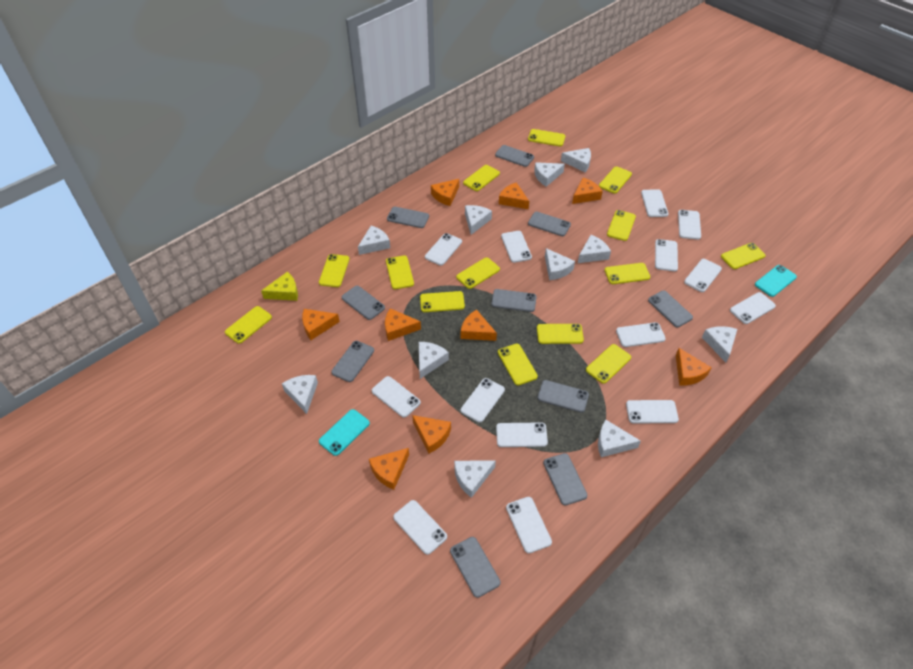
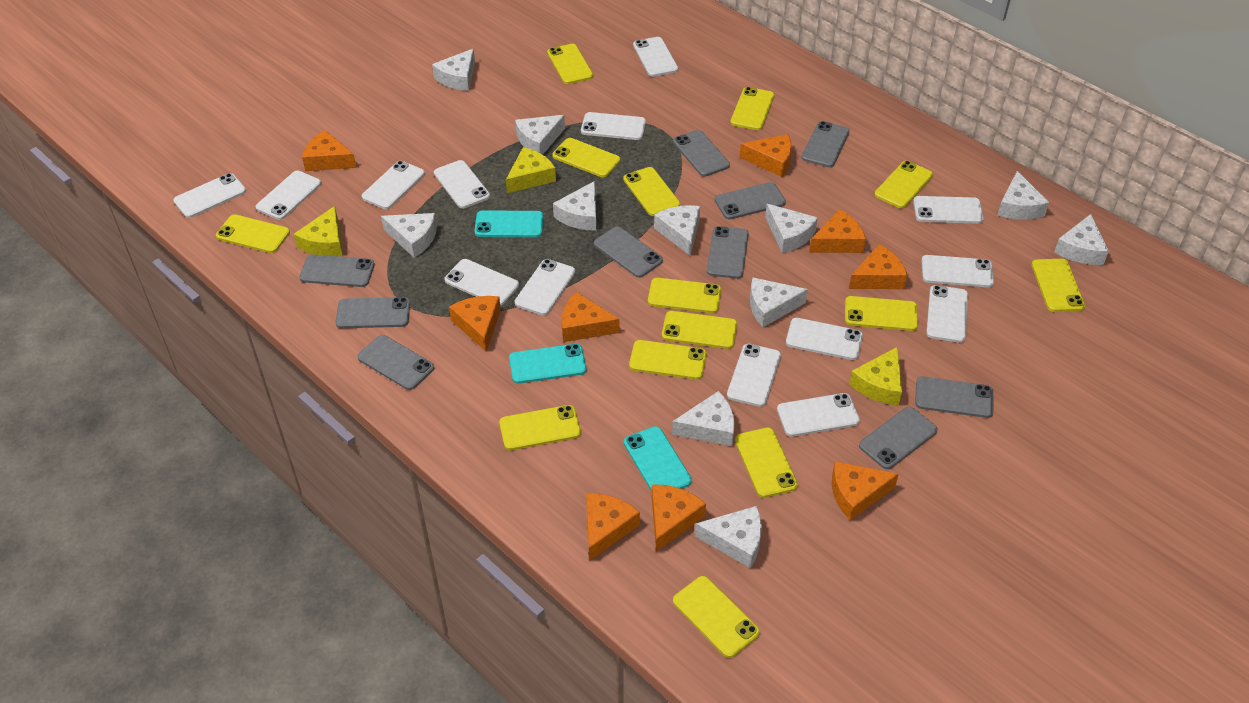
turquoise phone: 2 -> 3
yellow cheese: 1 -> 3

